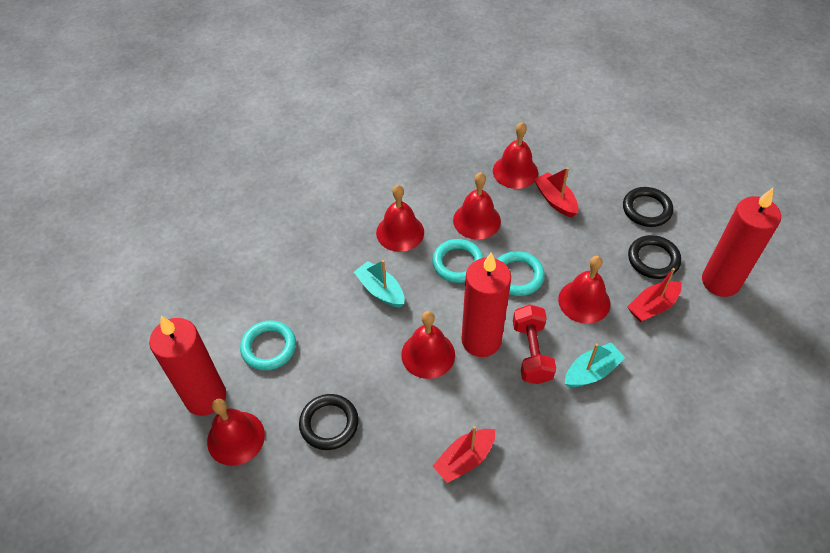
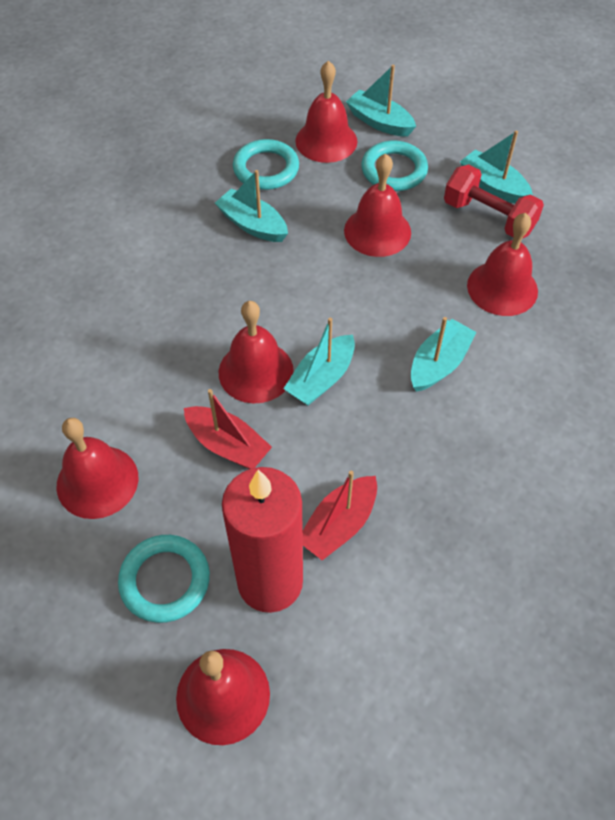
black ring: 3 -> 0
red boat: 3 -> 2
red candle: 3 -> 1
turquoise boat: 2 -> 5

